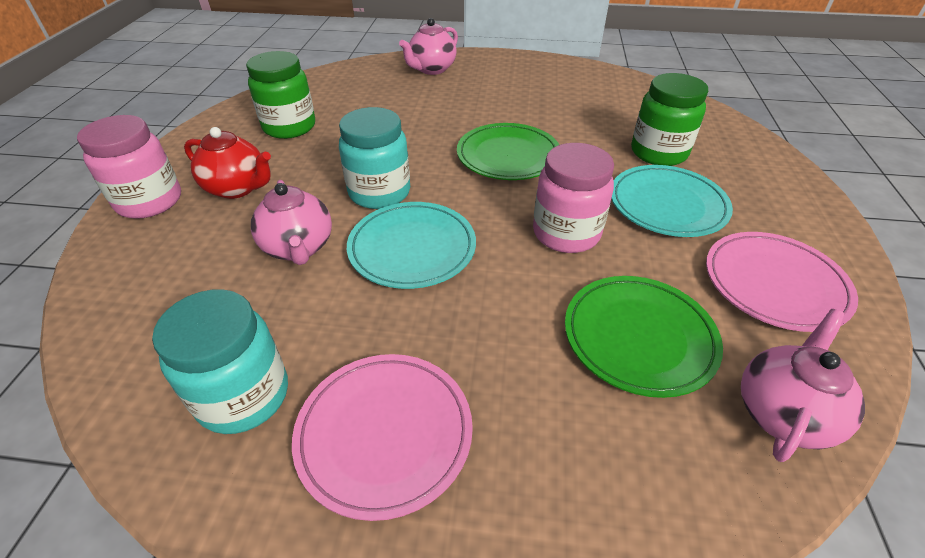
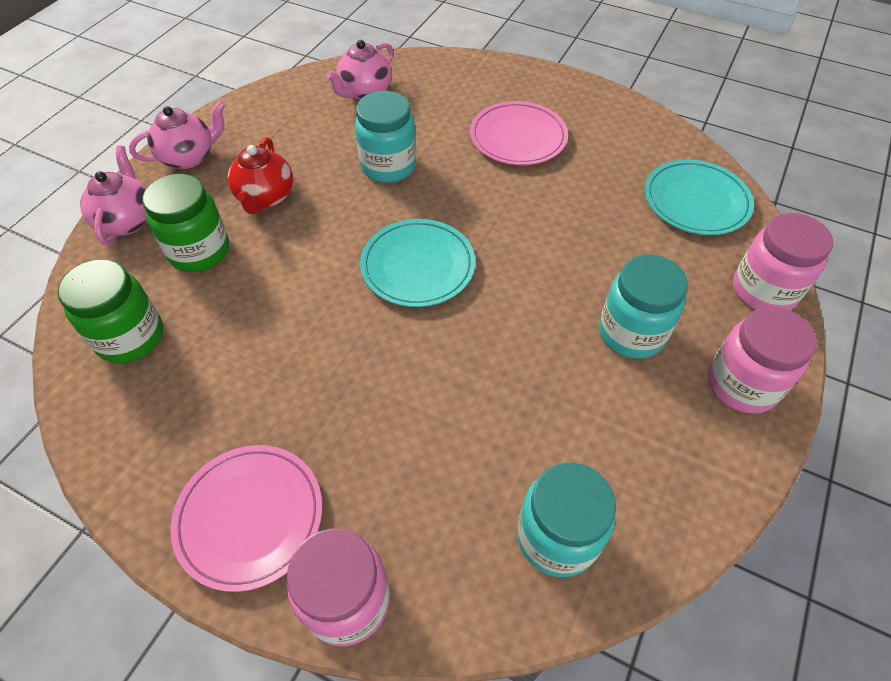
green plate: 2 -> 0
pink jar: 2 -> 3
turquoise jar: 2 -> 3

